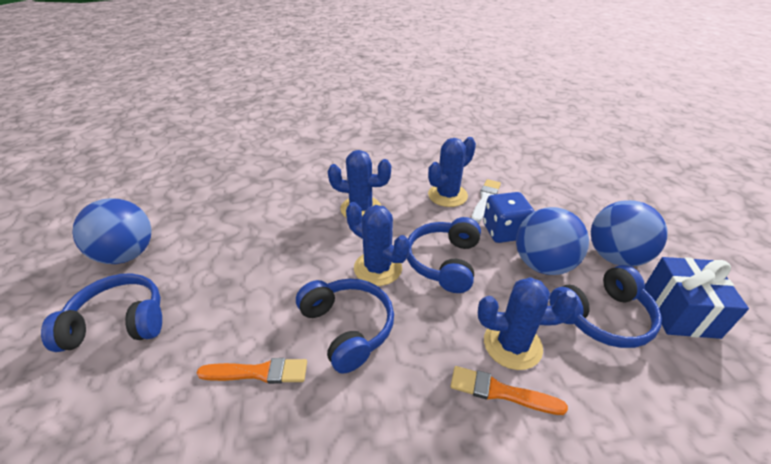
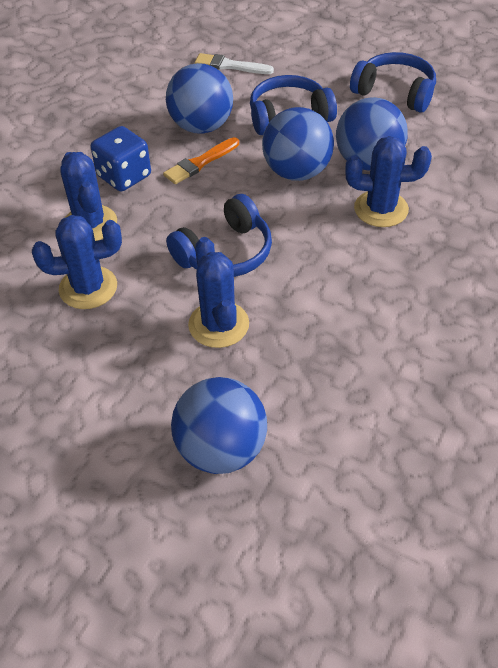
blue ball: 3 -> 4
blue gift: 1 -> 0
blue headphones: 4 -> 3
orange brush: 2 -> 1

